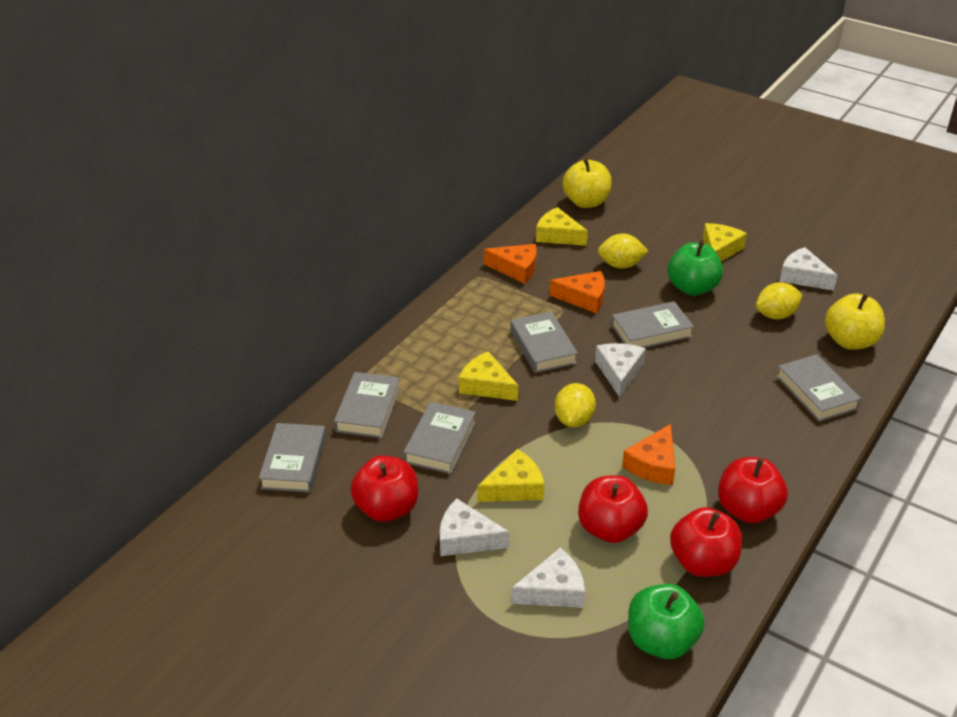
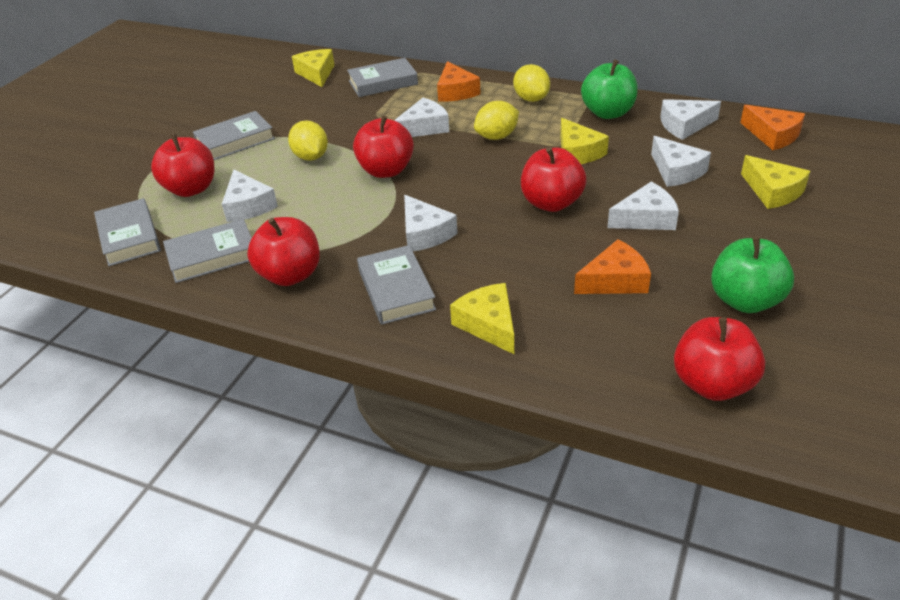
grey book: 6 -> 5
red apple: 4 -> 5
white cheese: 4 -> 6
yellow apple: 2 -> 0

